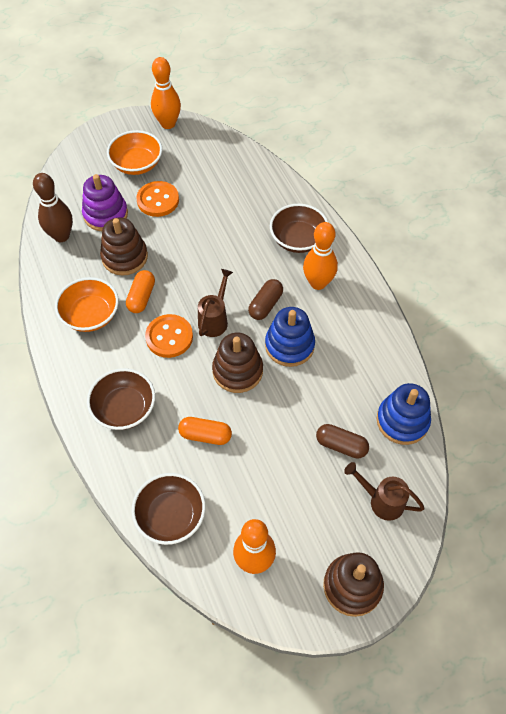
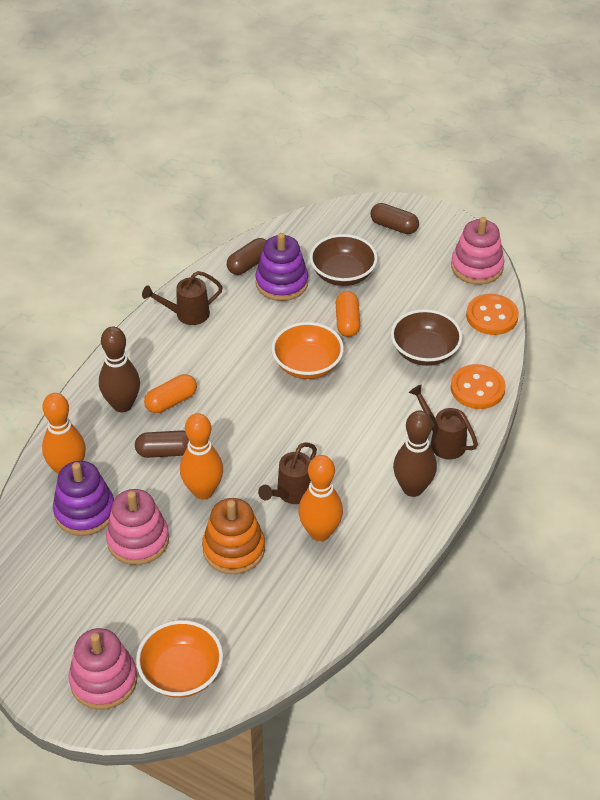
blue stacking toy: 2 -> 0
brown bowl: 3 -> 2
brown bowling pin: 1 -> 2
brown capsule: 2 -> 3
brown stacking toy: 3 -> 0
brown watering can: 2 -> 3
orange stacking toy: 0 -> 1
pink stacking toy: 0 -> 3
purple stacking toy: 1 -> 2

